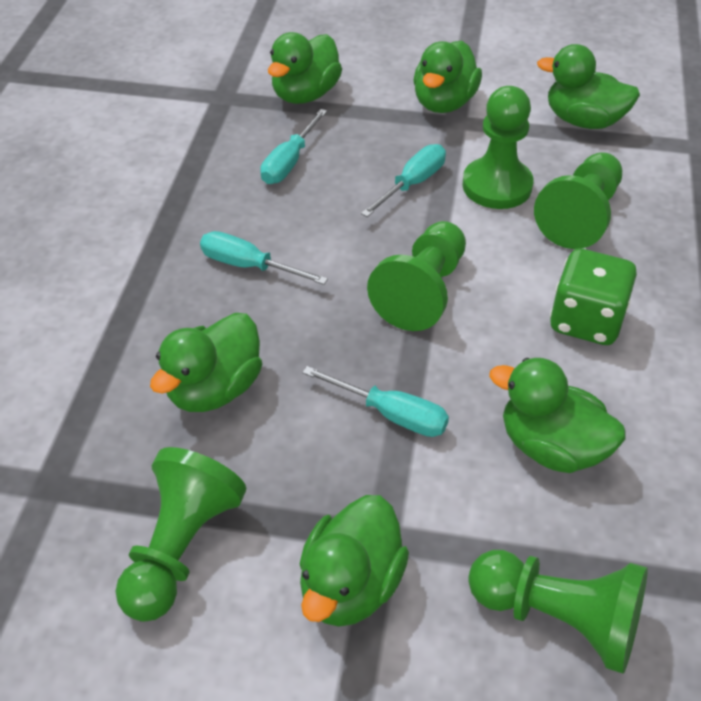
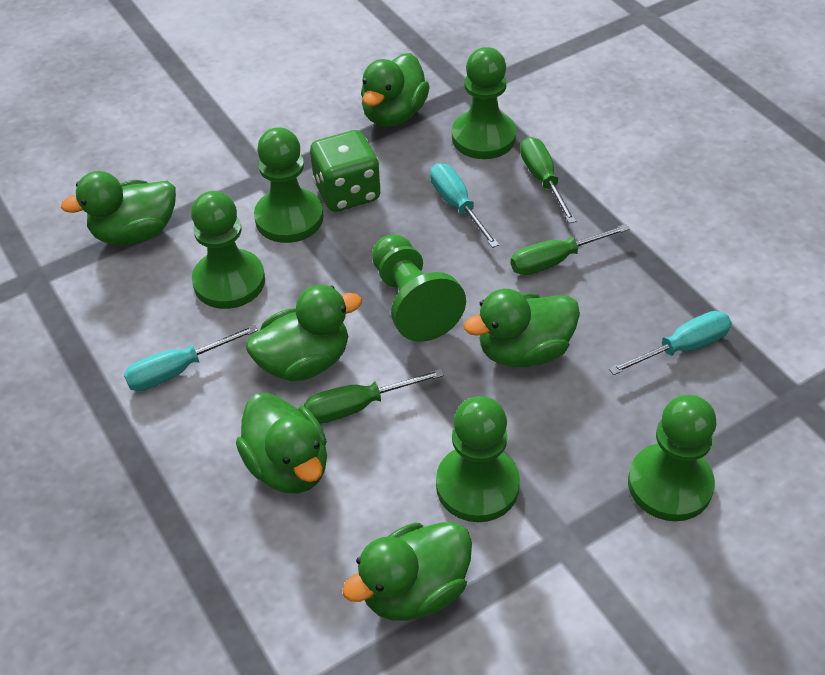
green pawn: 5 -> 6
green screwdriver: 0 -> 3
turquoise screwdriver: 4 -> 3

